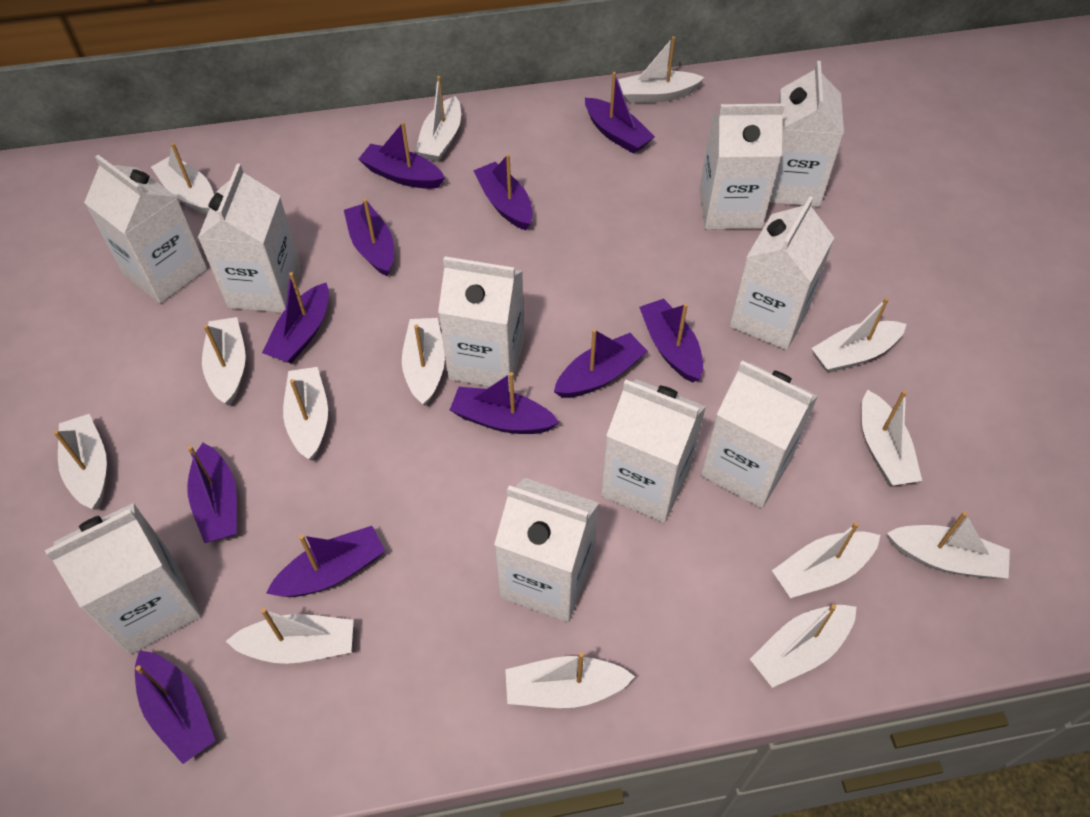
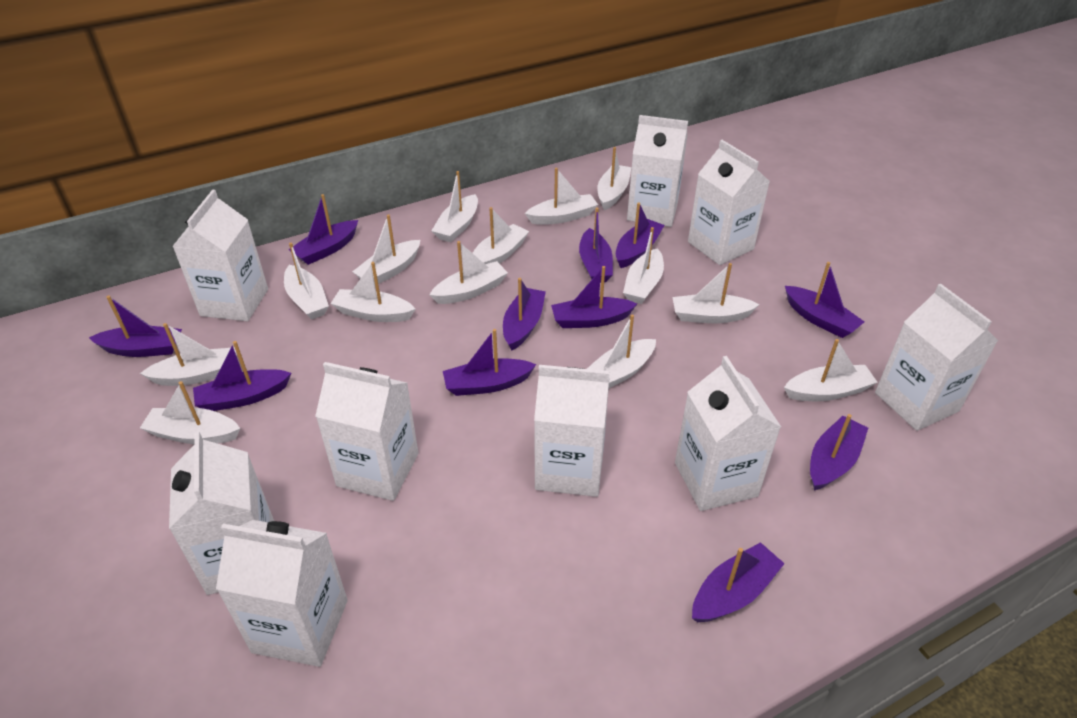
white carton: 10 -> 9

